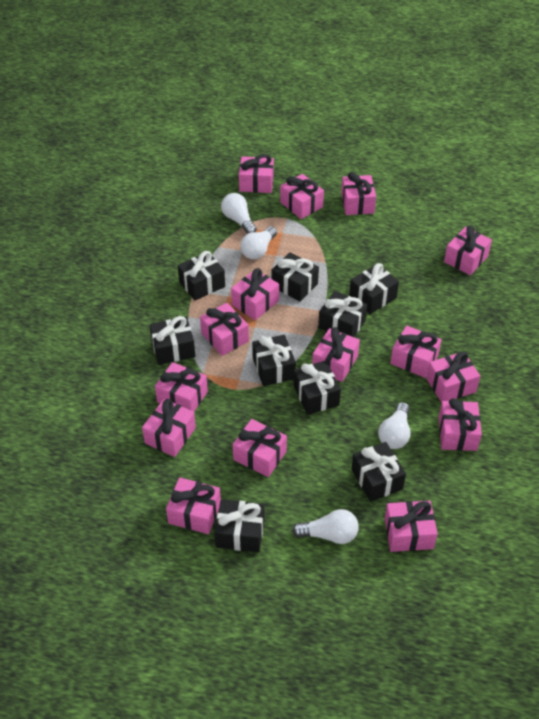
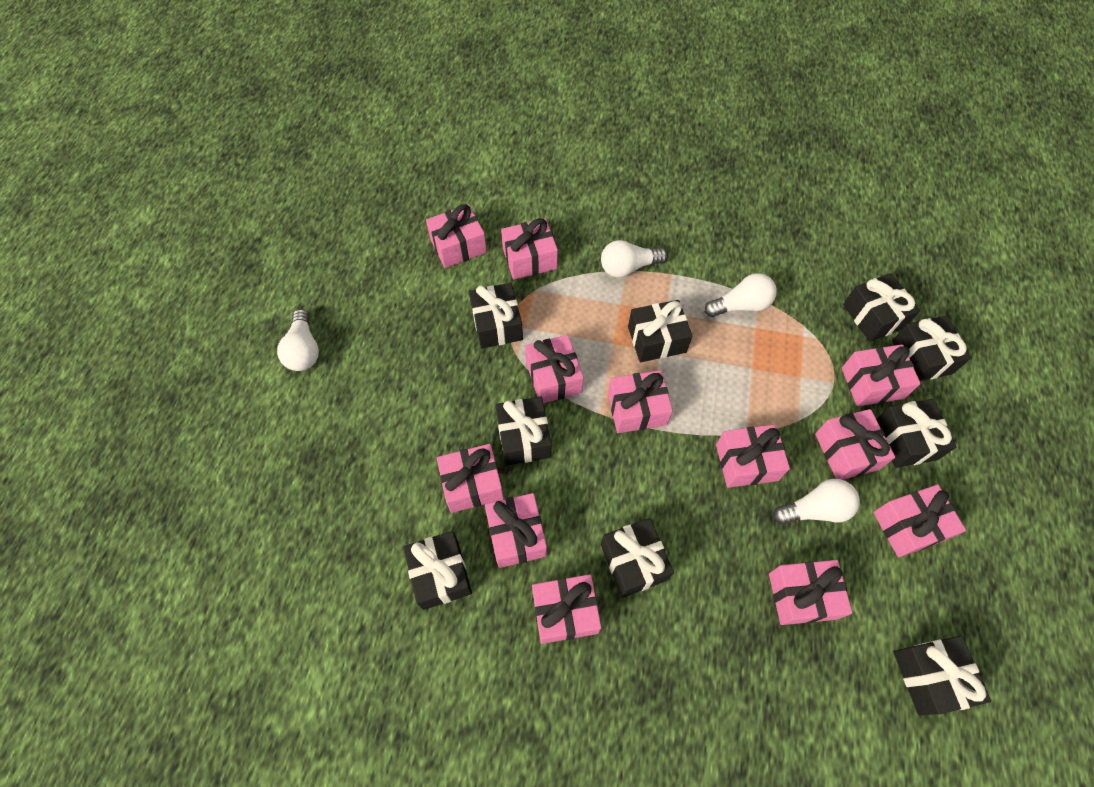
pink gift: 15 -> 12

